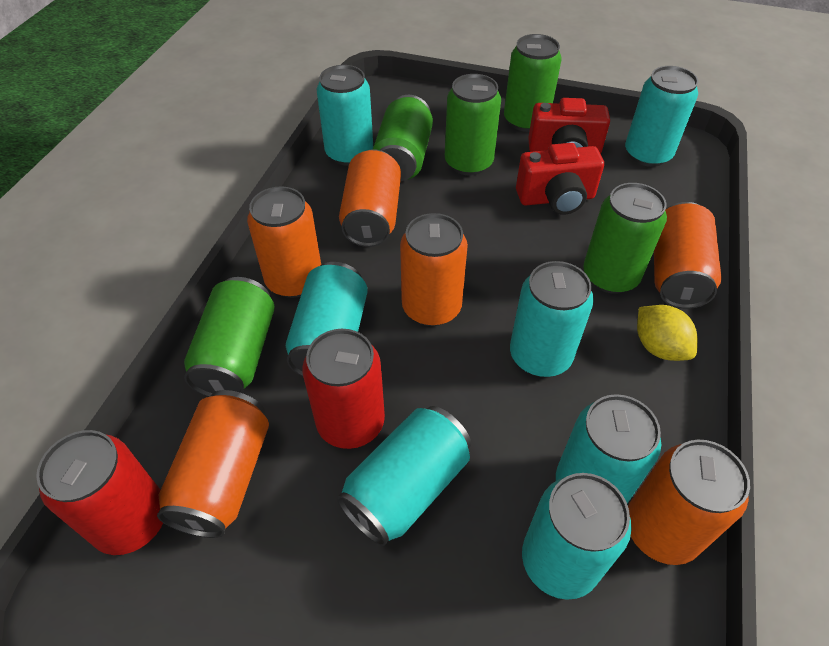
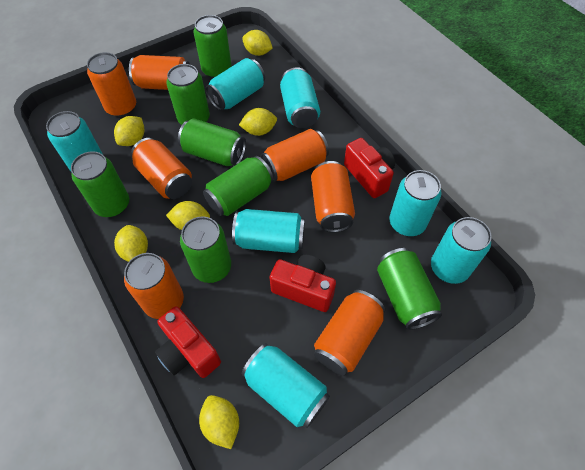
green can: 5 -> 7
orange can: 6 -> 7
red camera: 2 -> 3
red can: 2 -> 0
yellow lemon: 1 -> 6

